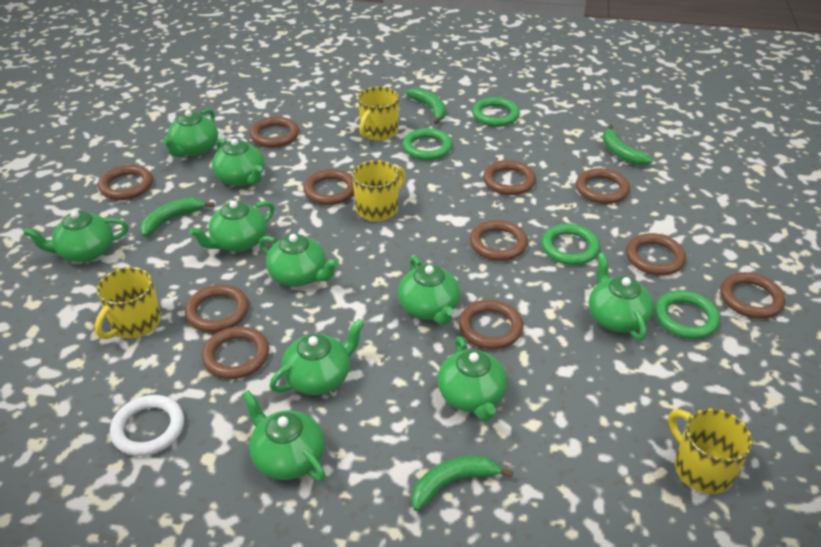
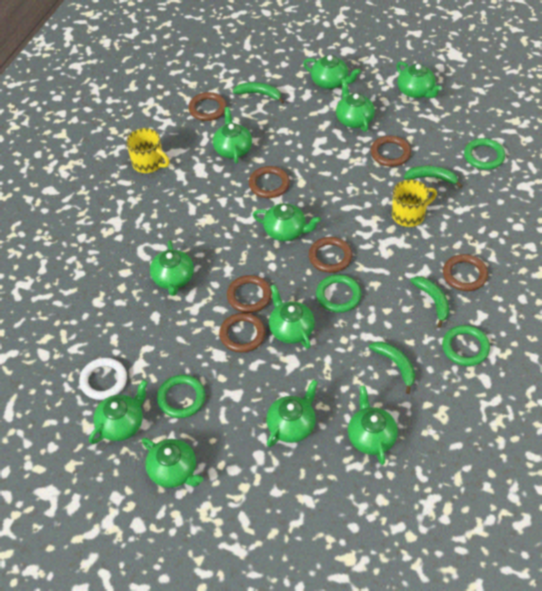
brown ring: 11 -> 7
green teapot: 10 -> 11
yellow mug: 4 -> 2

